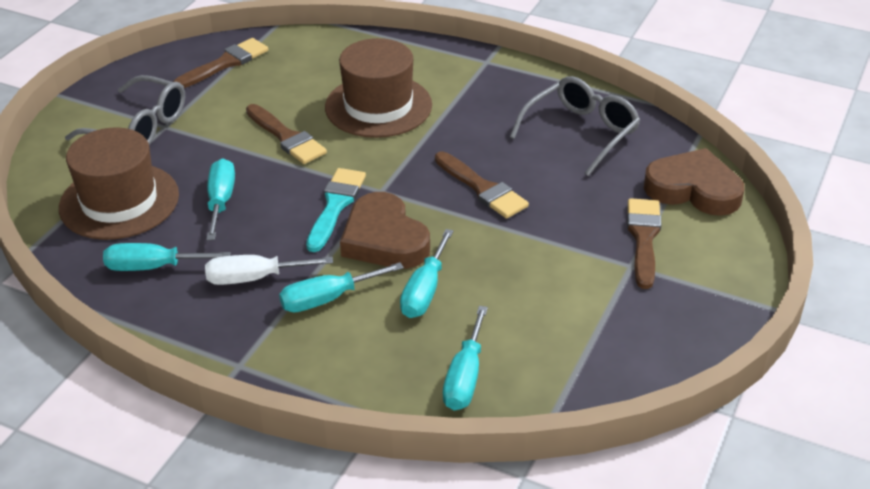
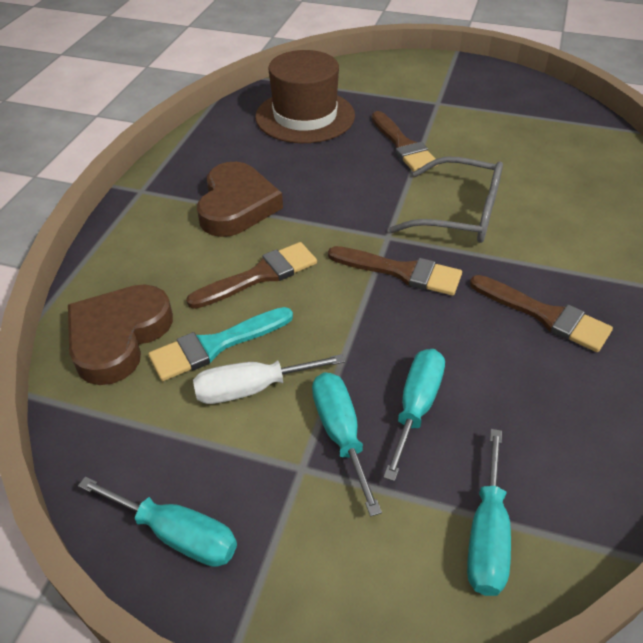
brown hat: 2 -> 1
grey glasses: 2 -> 1
turquoise screwdriver: 5 -> 4

